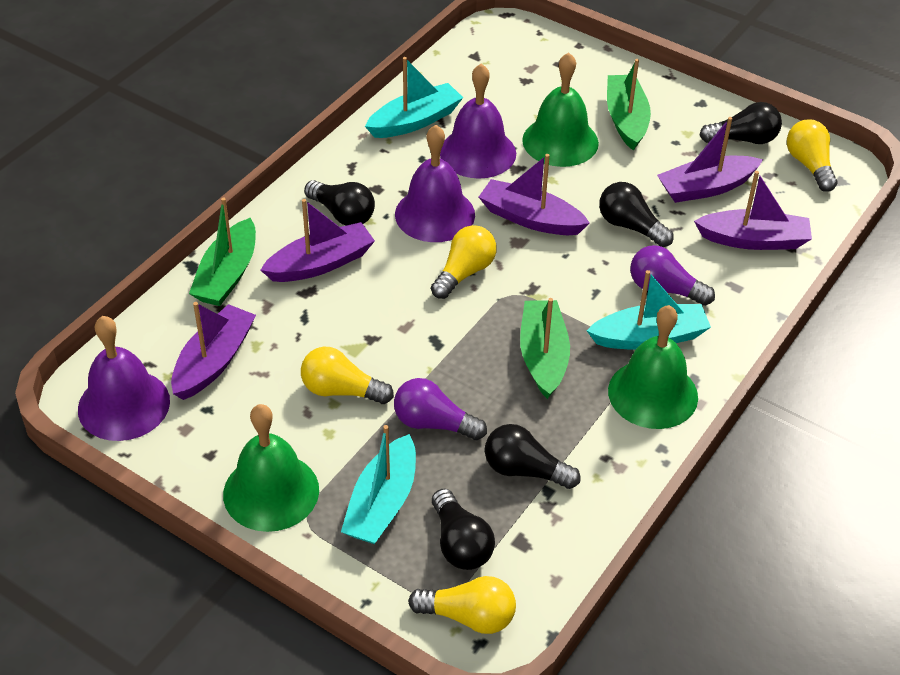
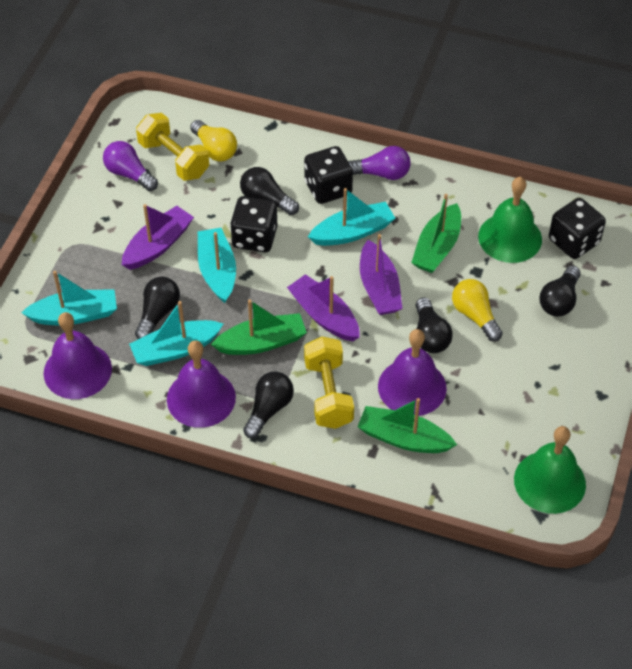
black dice: 0 -> 3
green bell: 3 -> 2
purple boat: 5 -> 3
turquoise boat: 3 -> 4
yellow dumbbell: 0 -> 2
yellow light bulb: 4 -> 2

